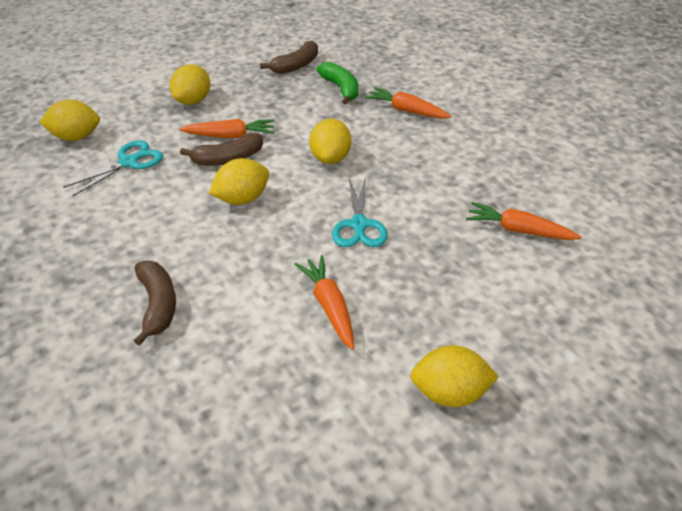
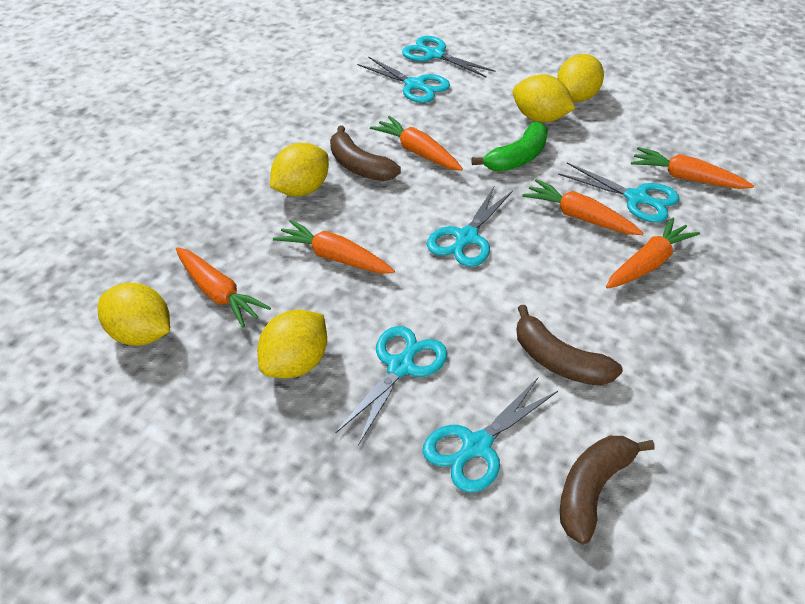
orange carrot: 4 -> 6
turquoise scissors: 2 -> 6

